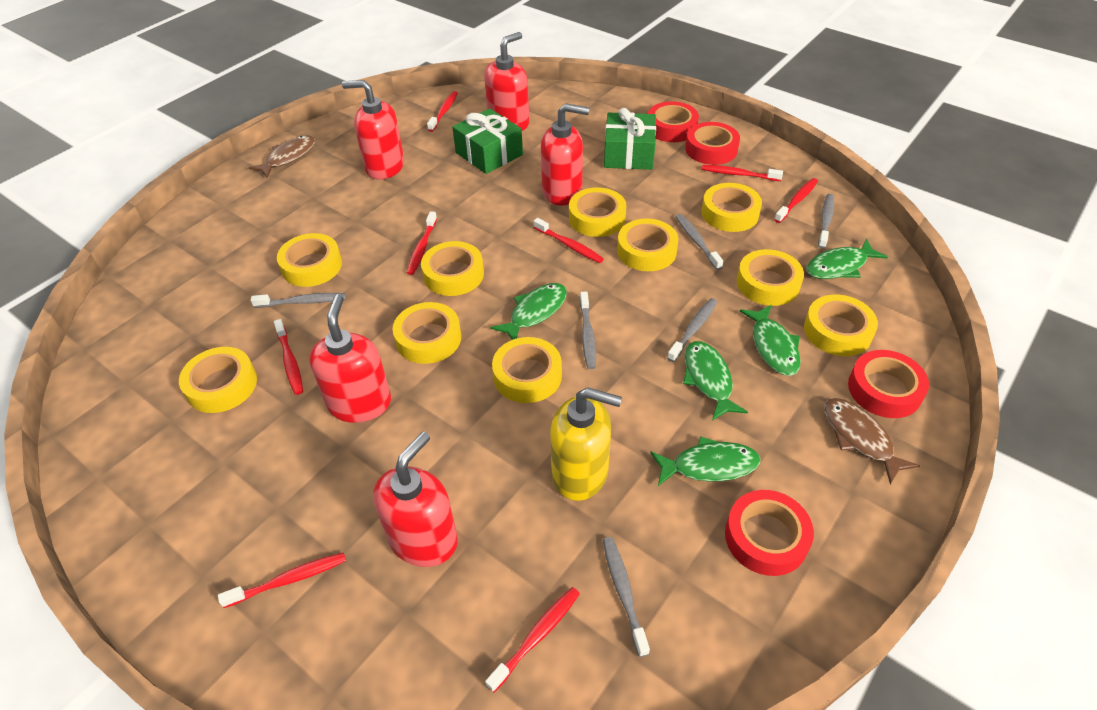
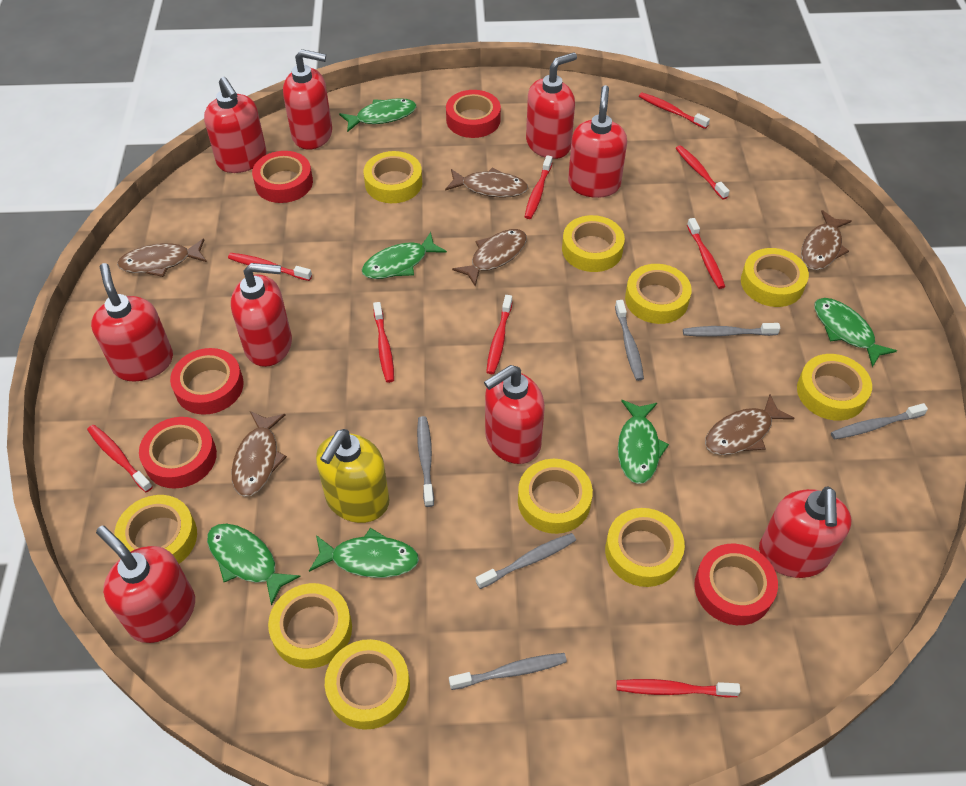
brown fish: 2 -> 6
green fish: 5 -> 6
green gift: 2 -> 0
red soap dispenser: 5 -> 9
red tape: 4 -> 5
red toothbrush: 8 -> 9

